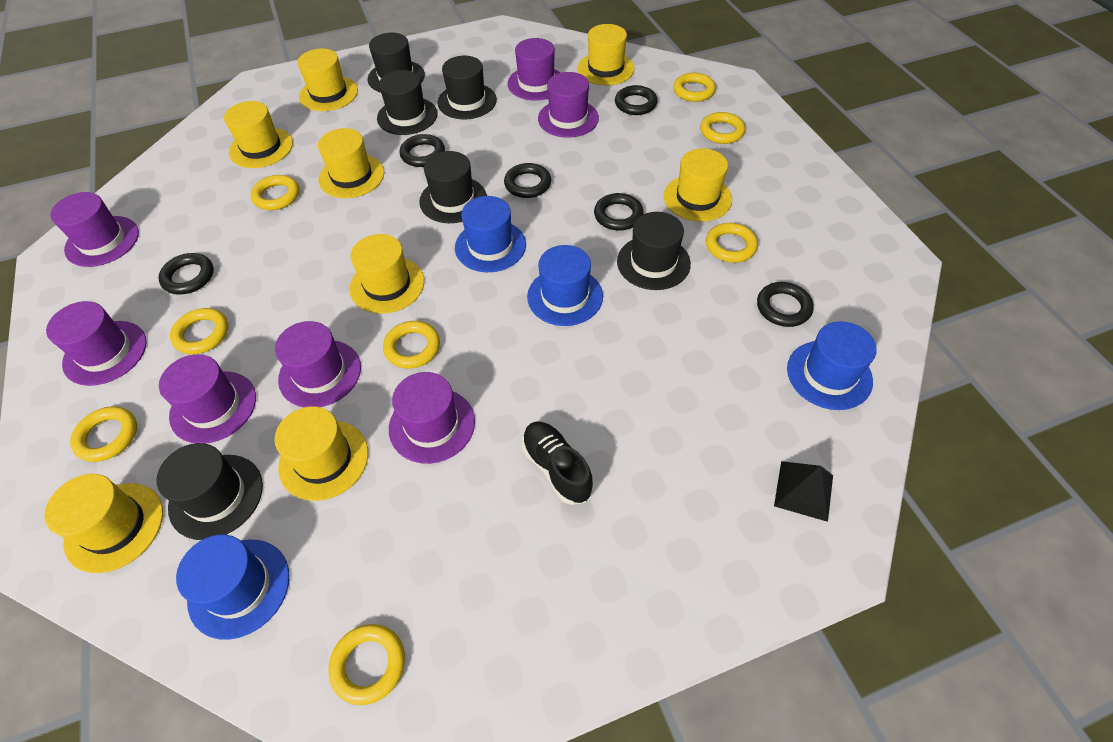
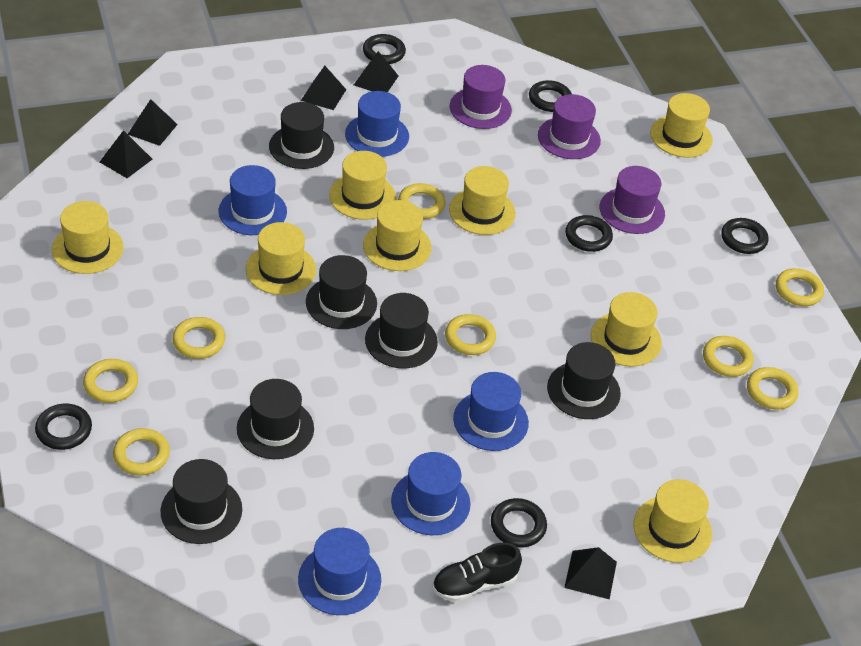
black pyramid: 1 -> 5
blue hat: 4 -> 5
purple hat: 7 -> 3

